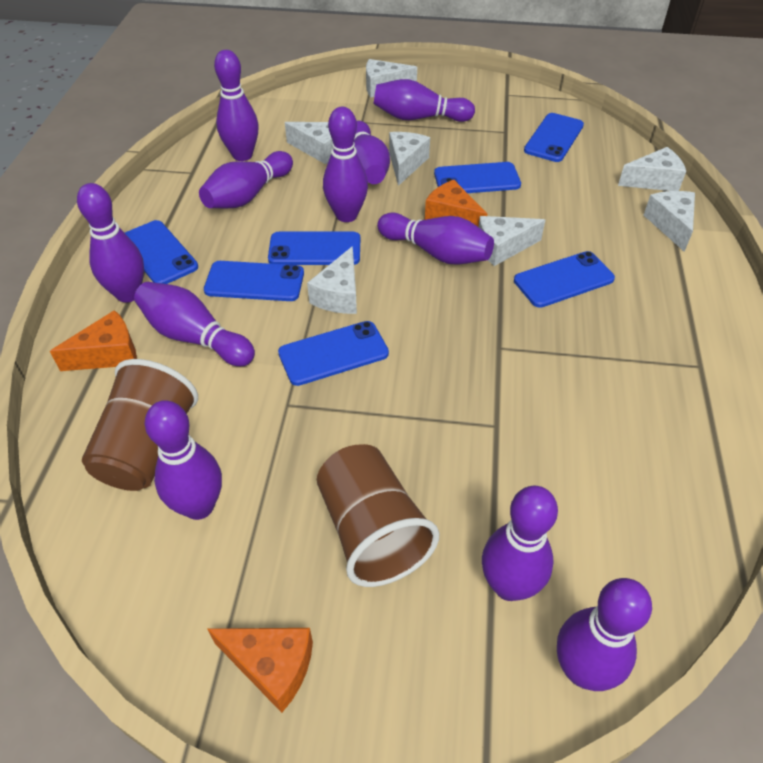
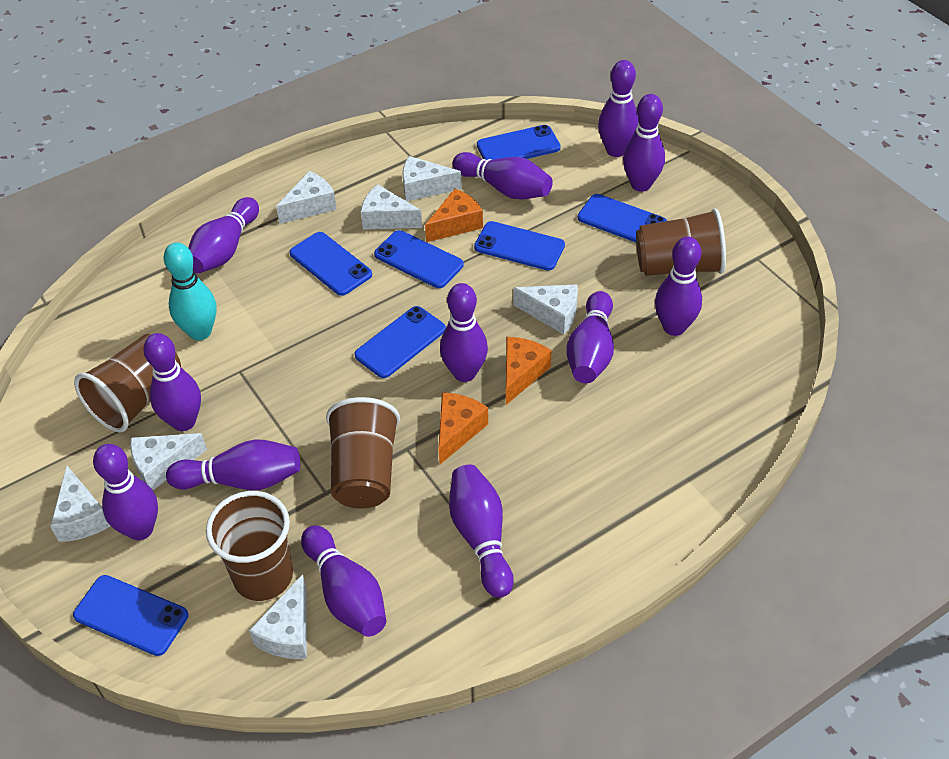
brown cup: 2 -> 4
purple bowling pin: 11 -> 12
turquoise bowling pin: 0 -> 1

